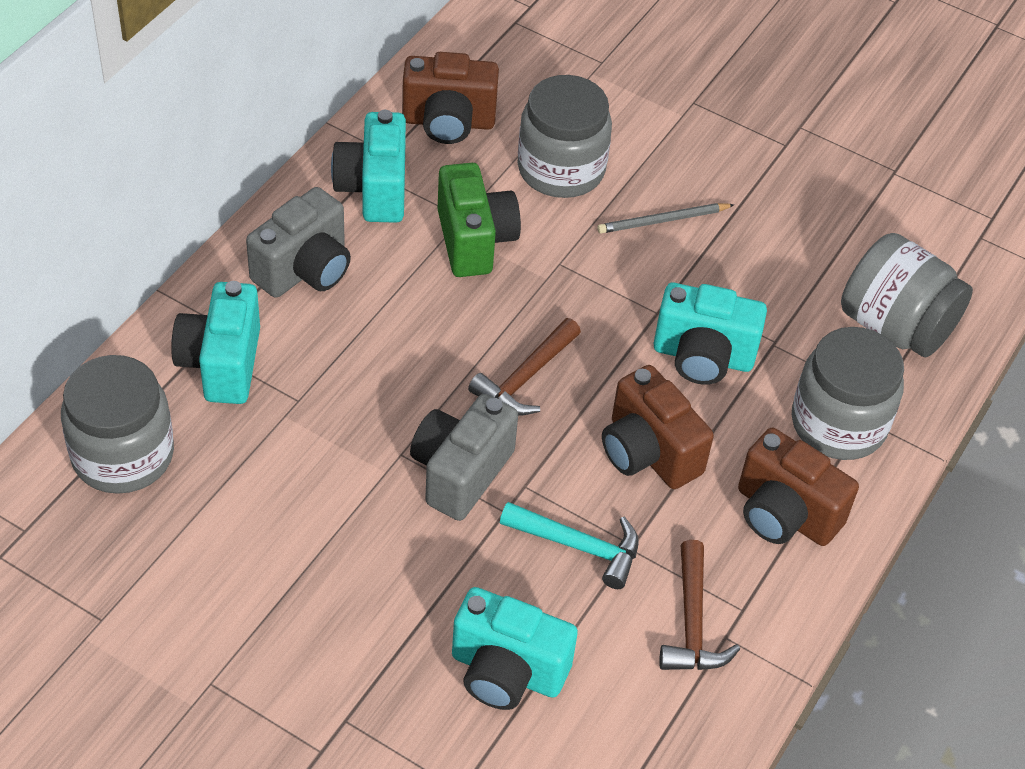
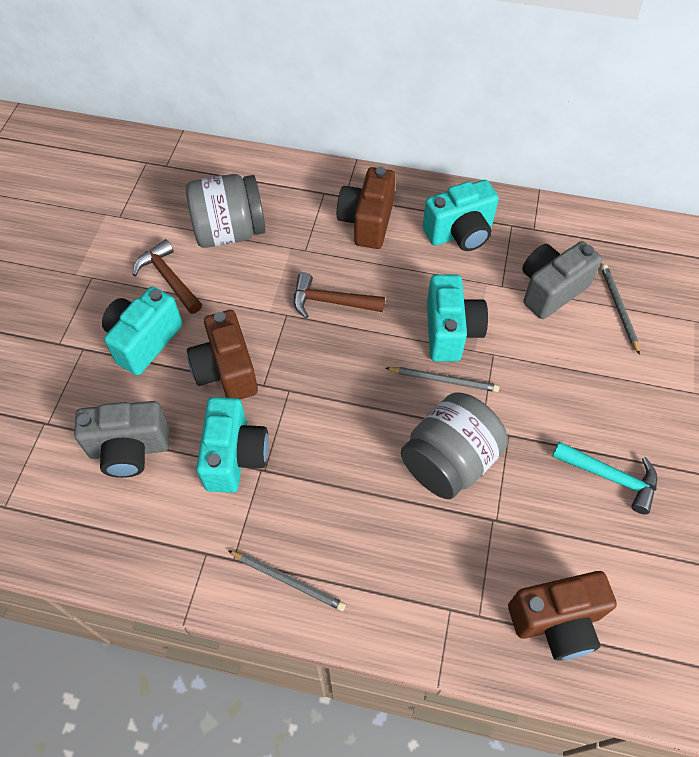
green camera: 1 -> 0
grey jar: 4 -> 2
grey pencil: 1 -> 3

